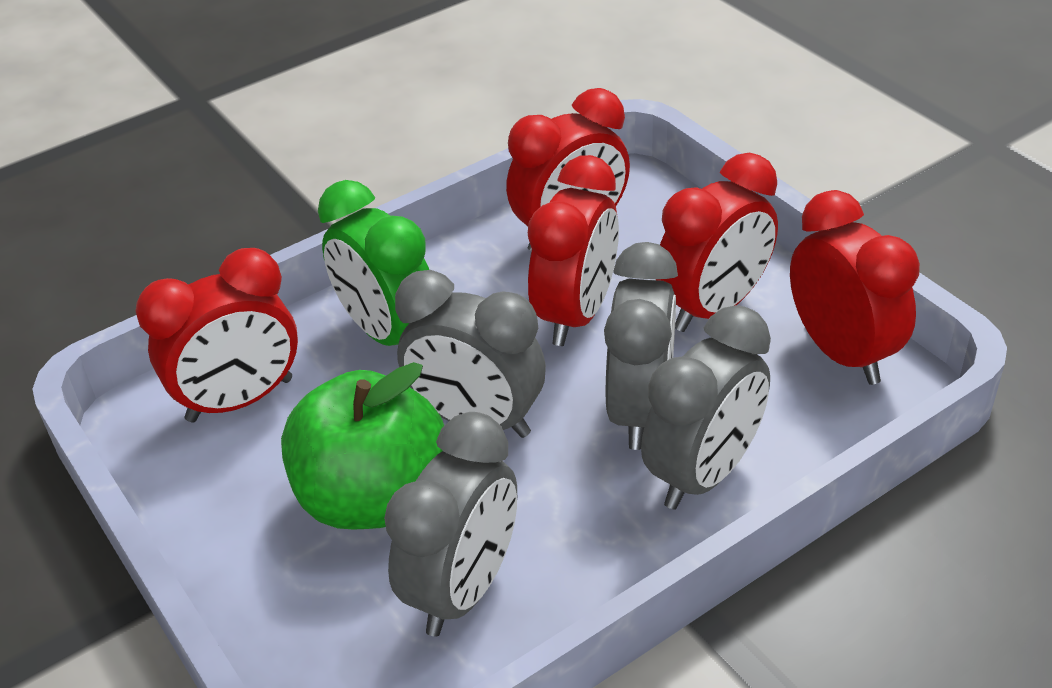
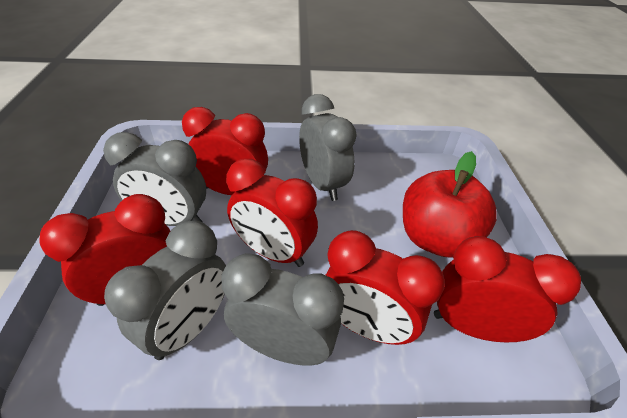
green apple: 1 -> 0
green clock: 1 -> 0
red apple: 0 -> 1

